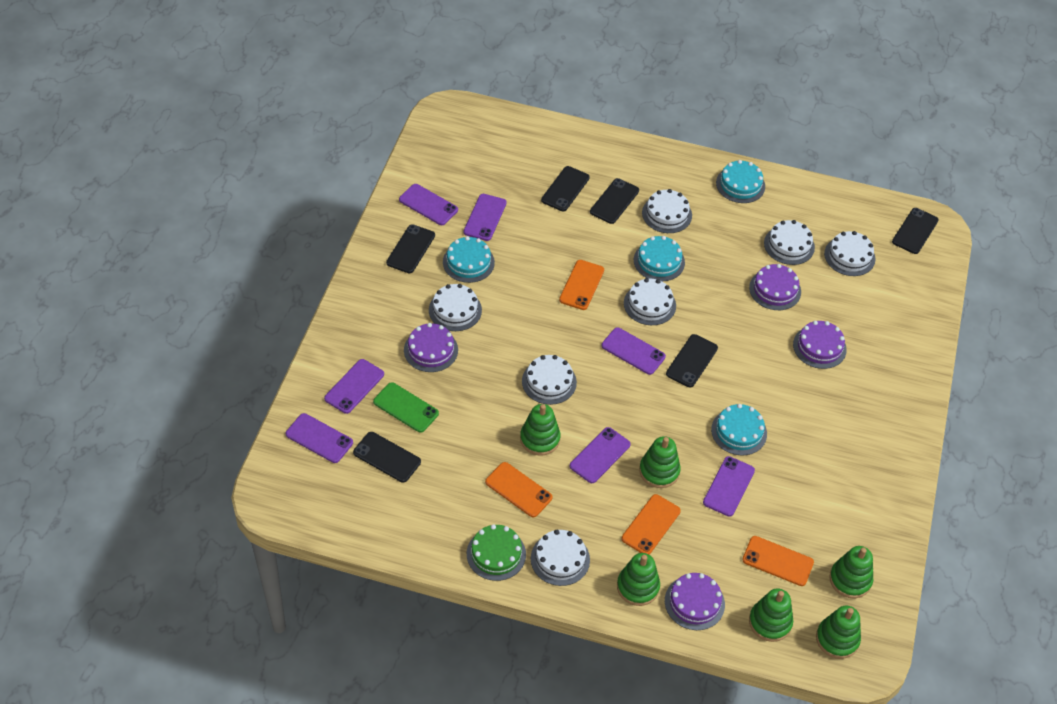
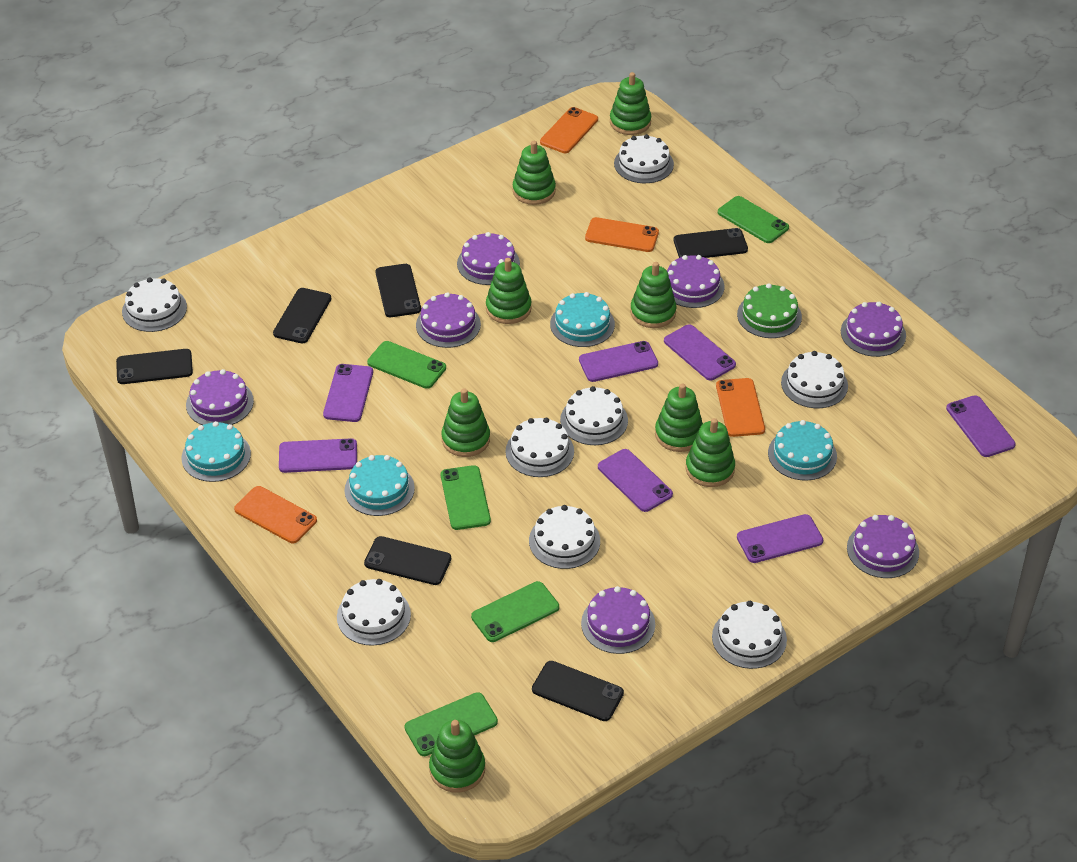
green phone: 1 -> 5
green stacking toy: 6 -> 8
purple cake: 4 -> 7
white cake: 7 -> 8

